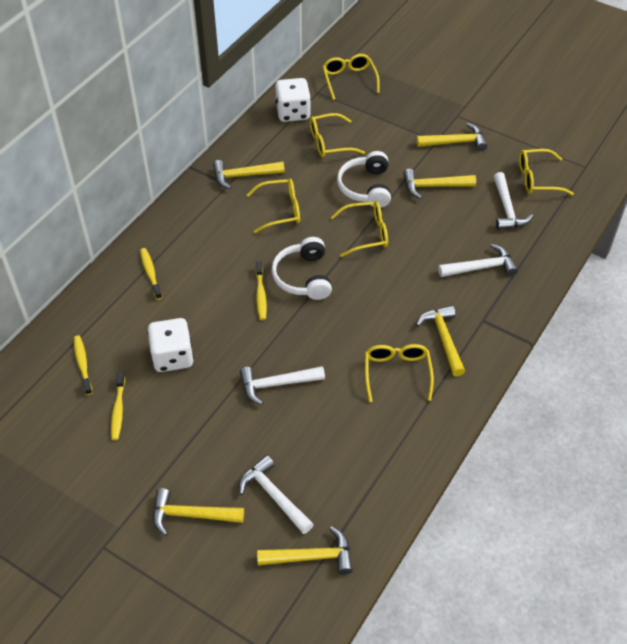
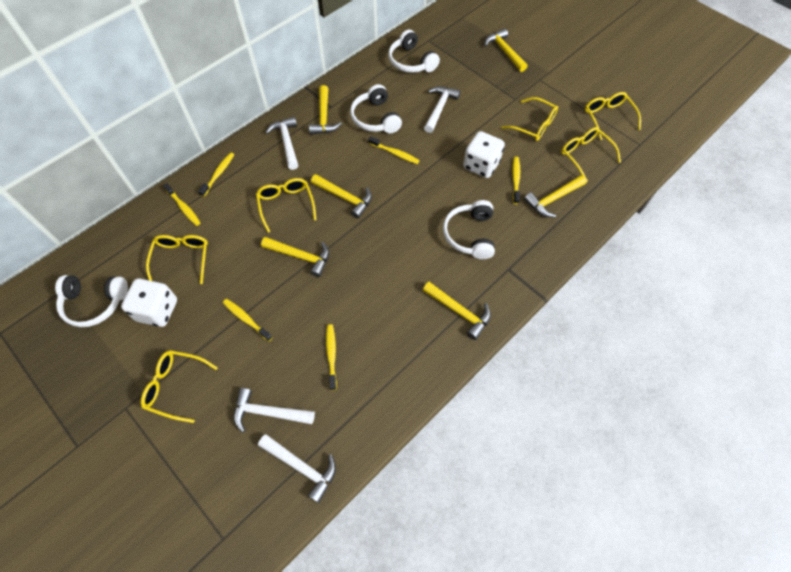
white headphones: 2 -> 4
yellow toothbrush: 4 -> 6

